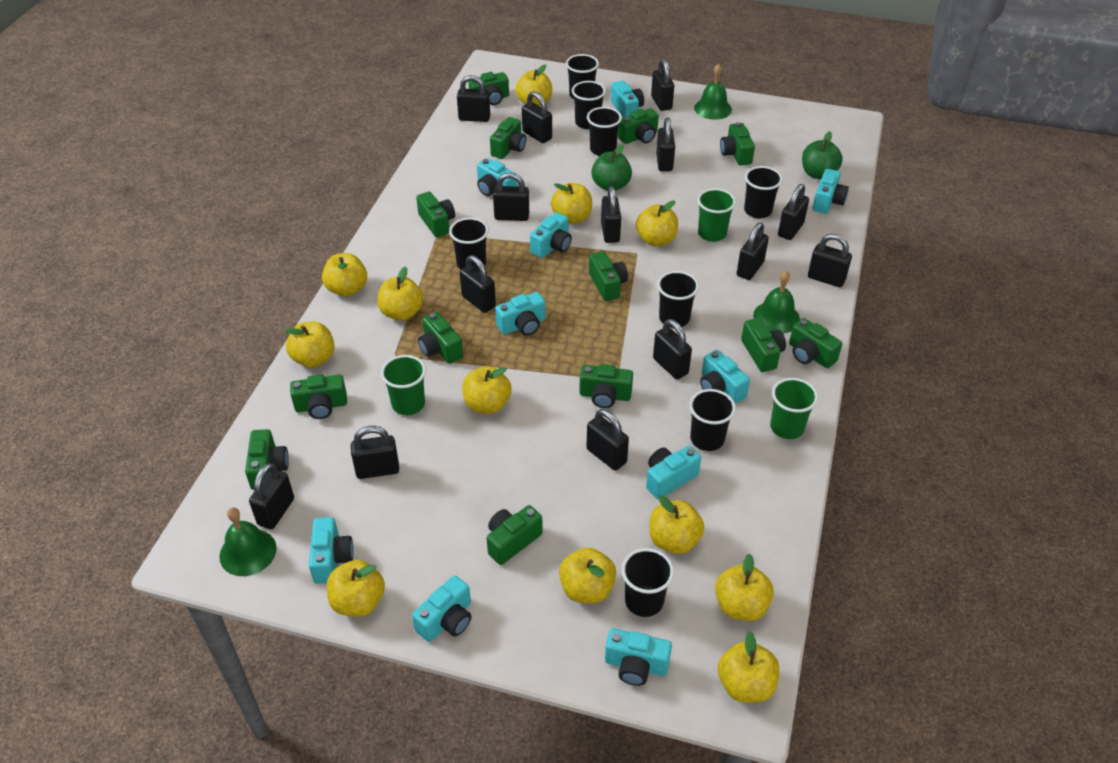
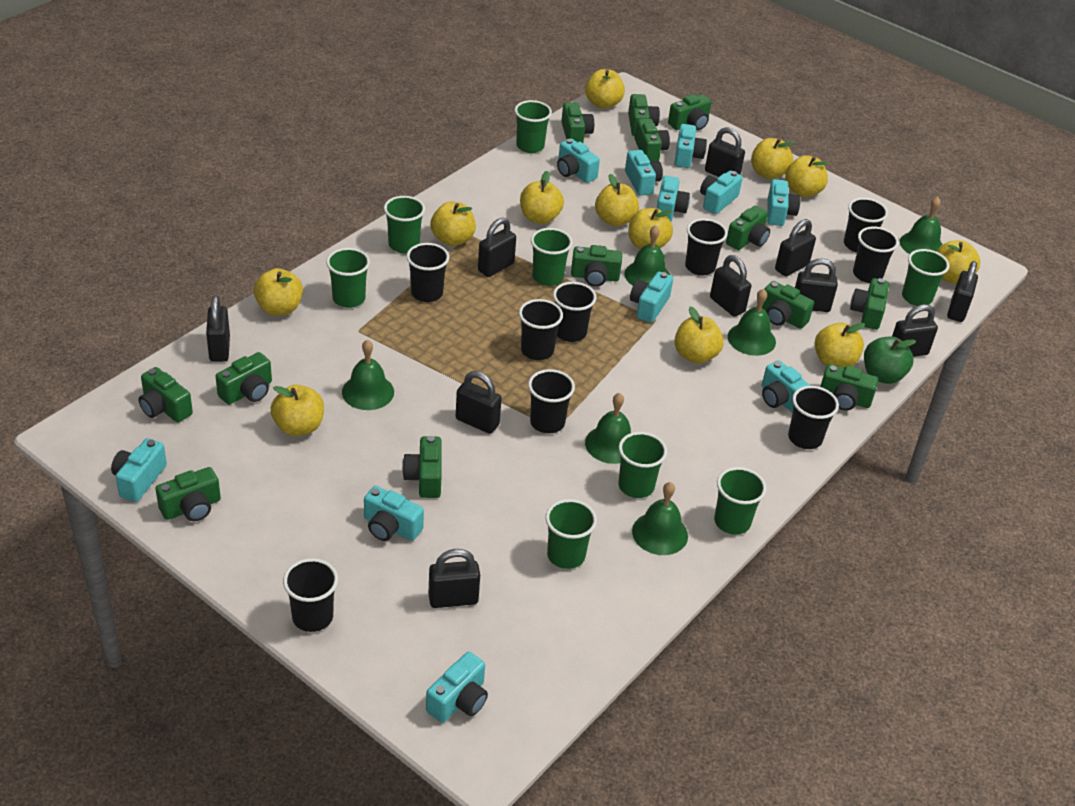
black cup: 8 -> 9
black padlock: 14 -> 10
green apple: 2 -> 1
green bell: 3 -> 6
green cup: 3 -> 8
turquoise camera: 10 -> 11

